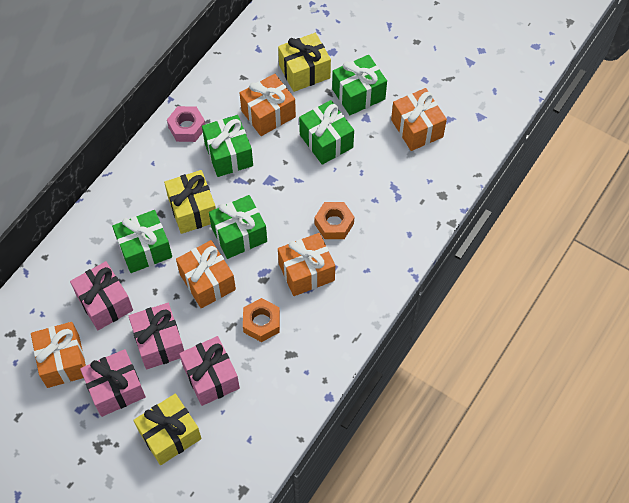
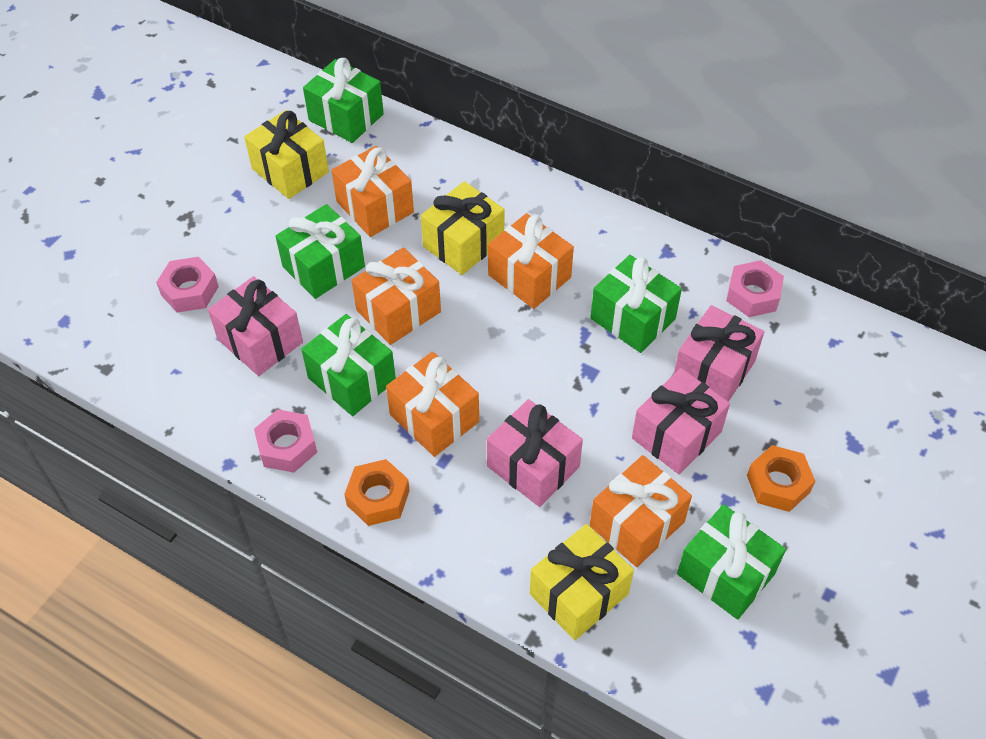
pink nut: 1 -> 3

